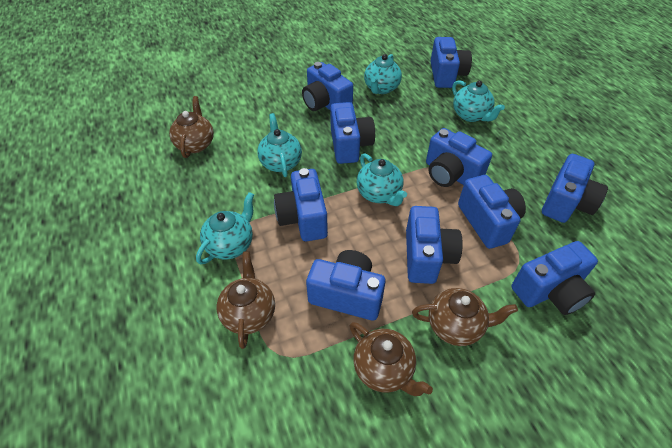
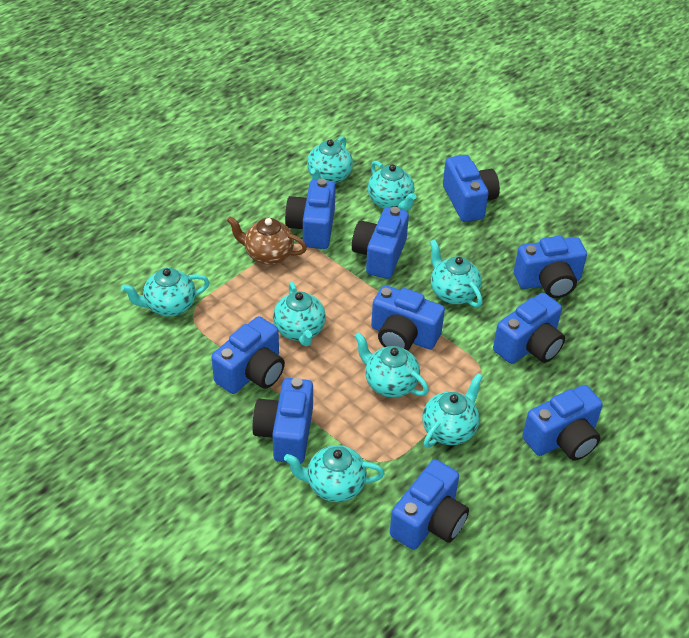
brown teapot: 4 -> 1
turquoise teapot: 5 -> 8

